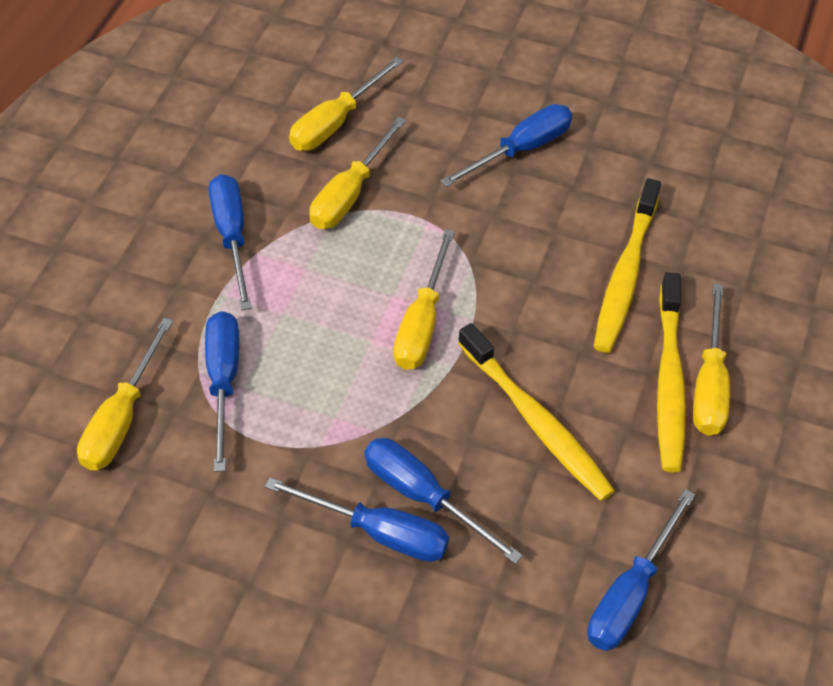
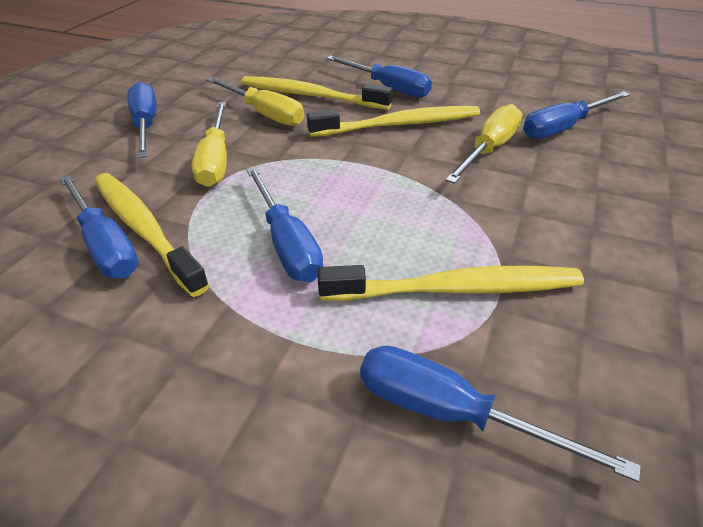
yellow screwdriver: 5 -> 3
yellow toothbrush: 3 -> 4

